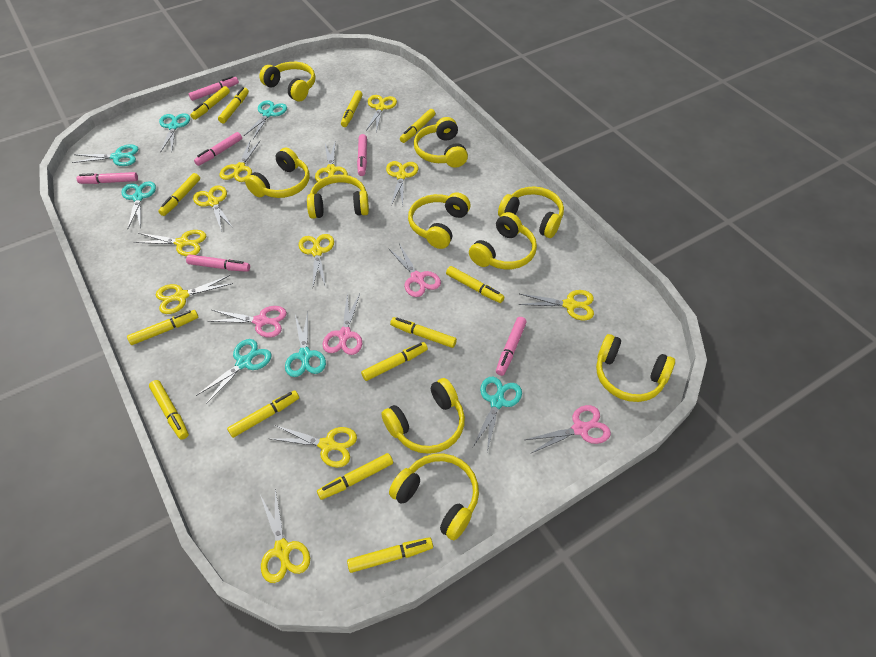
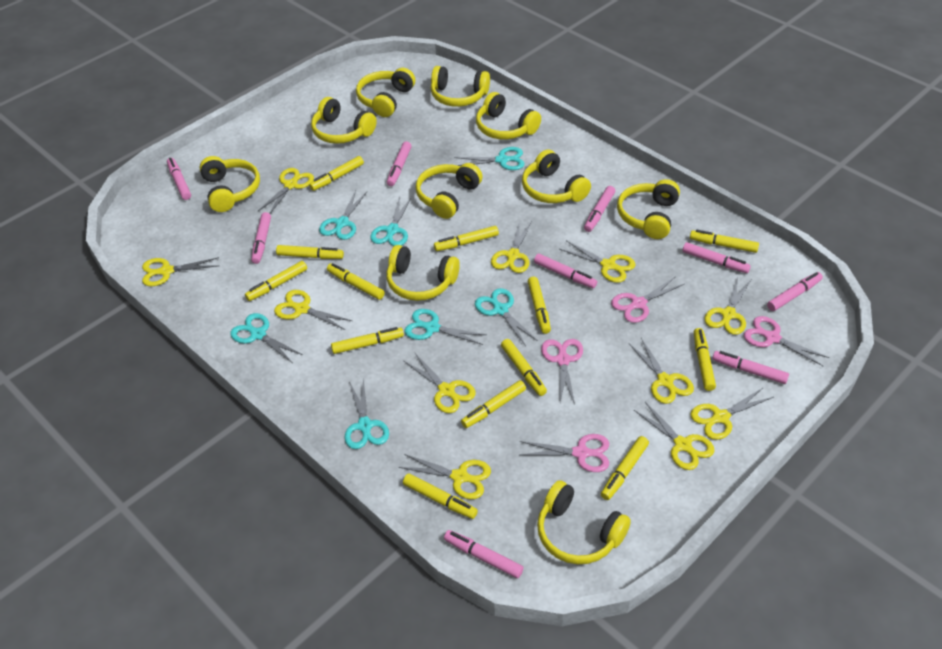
pink marker: 6 -> 9

